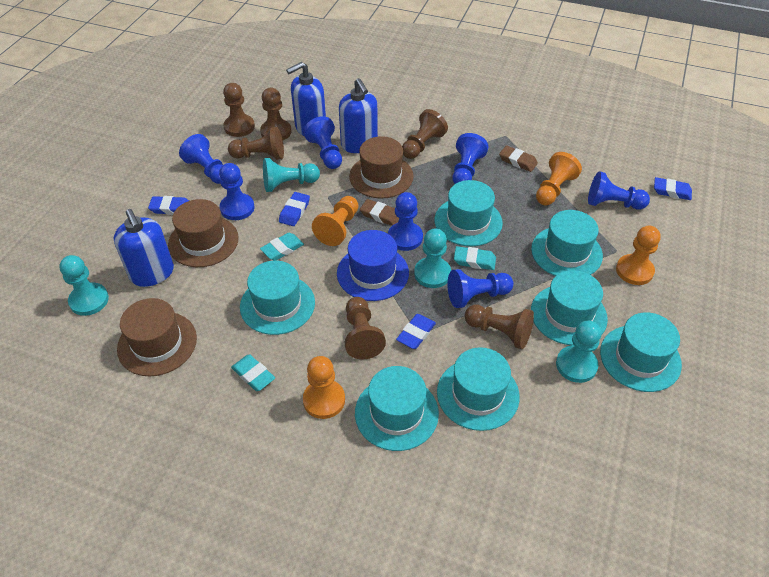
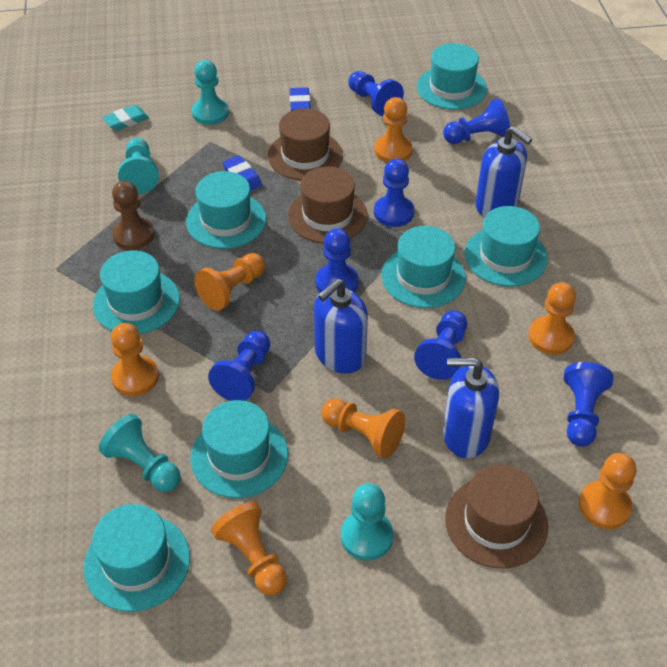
blue eraser: 4 -> 2
blue hat: 1 -> 0
brown eraser: 2 -> 0
brown pawn: 6 -> 1
orange pawn: 4 -> 7
turquoise eraser: 3 -> 1

